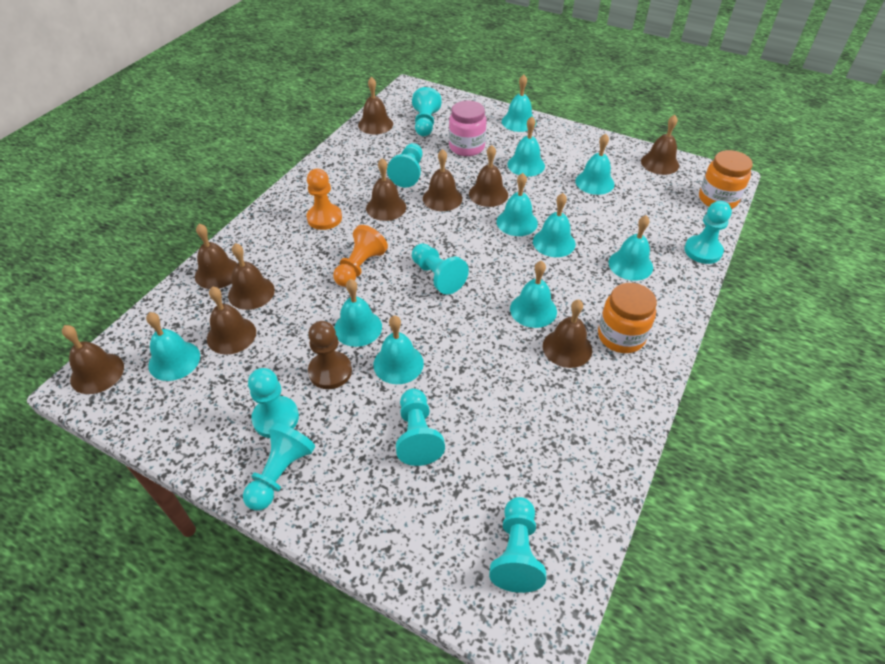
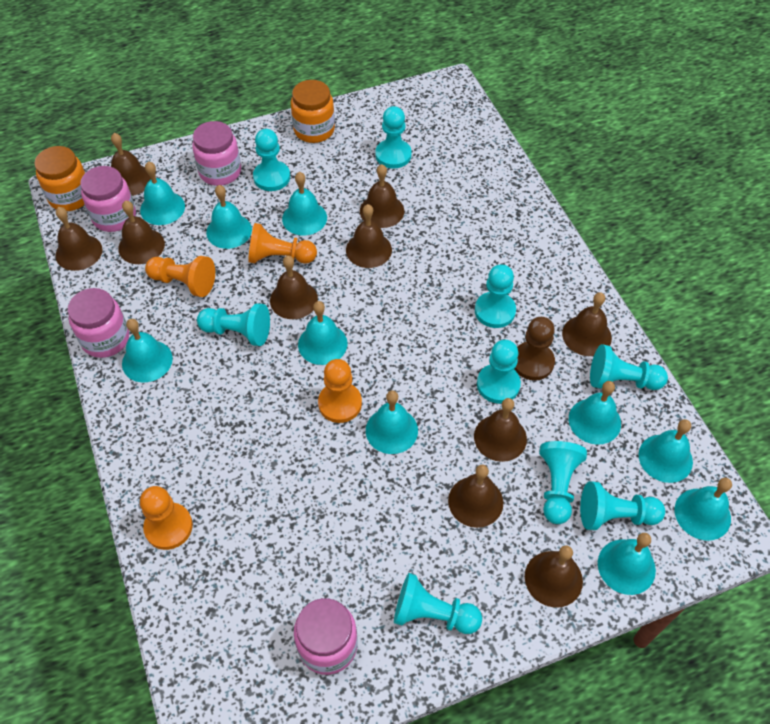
orange pawn: 2 -> 4
pink jar: 1 -> 4
turquoise pawn: 8 -> 9

